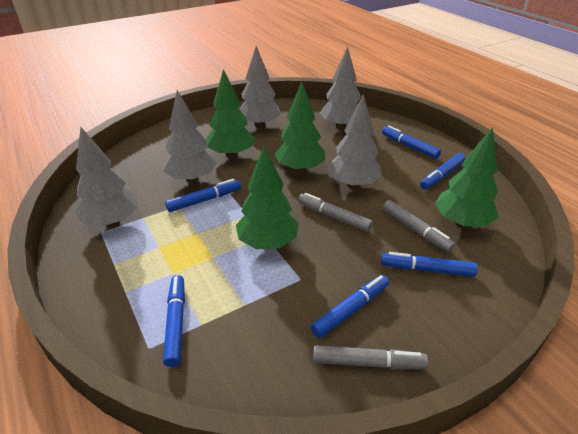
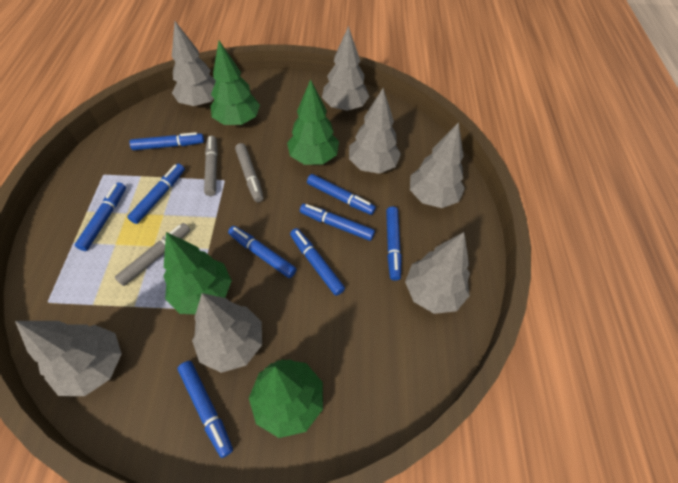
blue marker: 6 -> 9
grey tree: 5 -> 7

